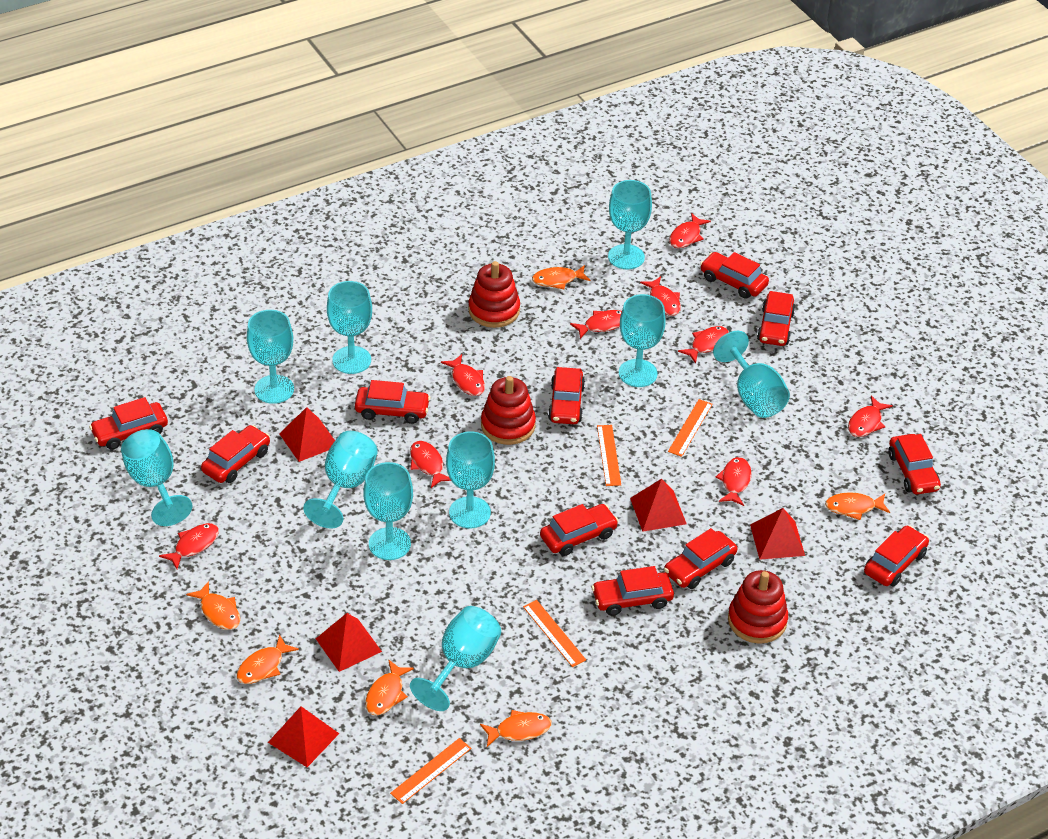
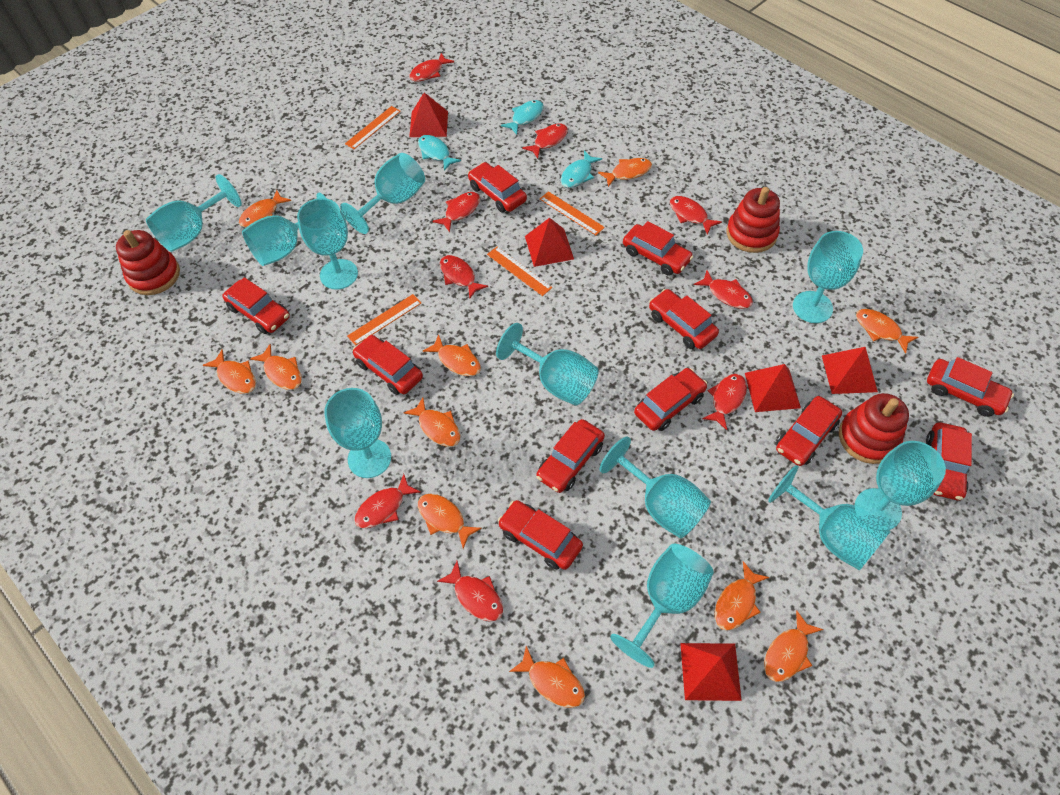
orange fish: 6 -> 11
turquoise fish: 0 -> 3
turquoise goblet: 10 -> 11

